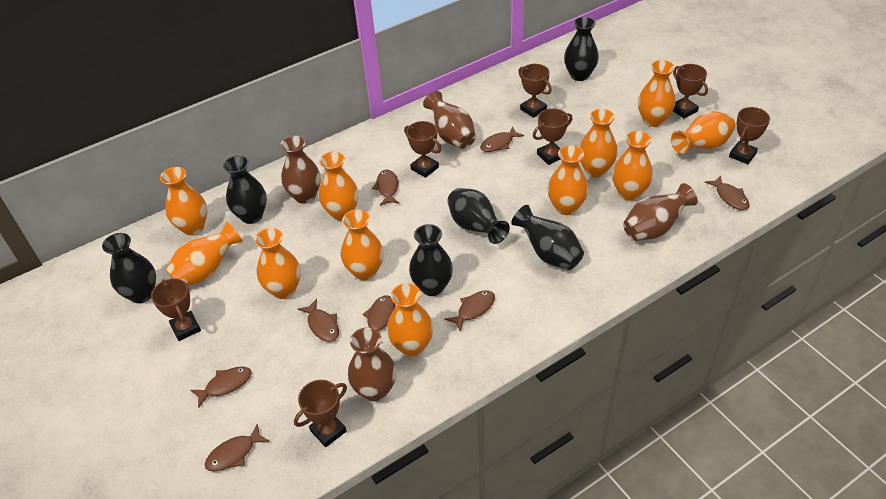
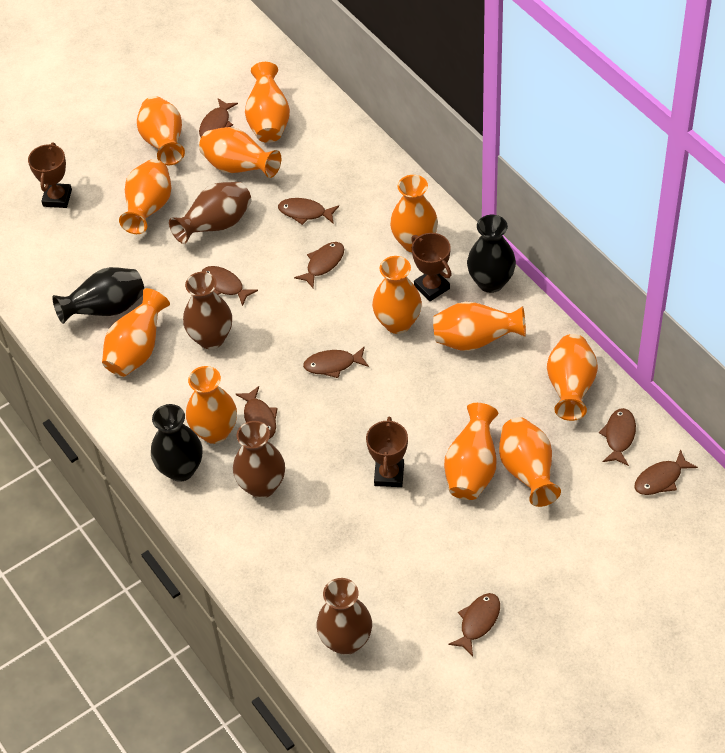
black vase: 6 -> 3
brown fish: 8 -> 9
brown trophy: 7 -> 3
orange vase: 11 -> 12

